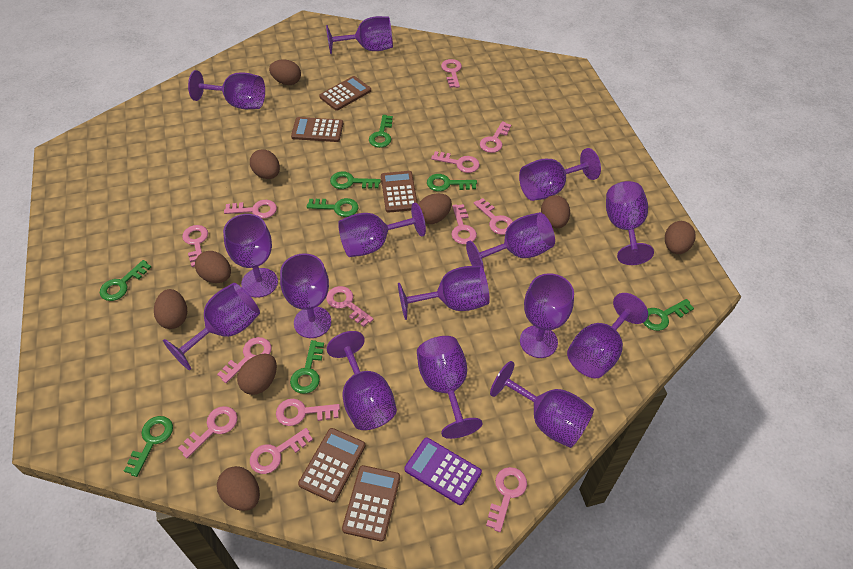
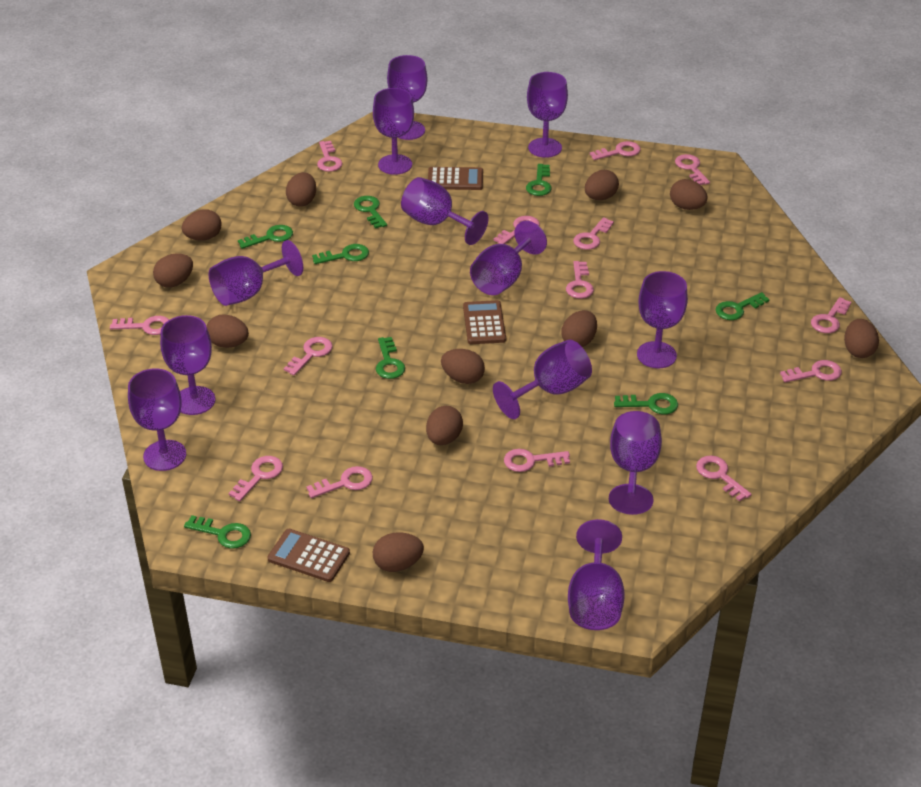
brown calculator: 5 -> 3
brown egg: 9 -> 11
pink key: 13 -> 14
purple calculator: 1 -> 0
purple goblet: 15 -> 12

